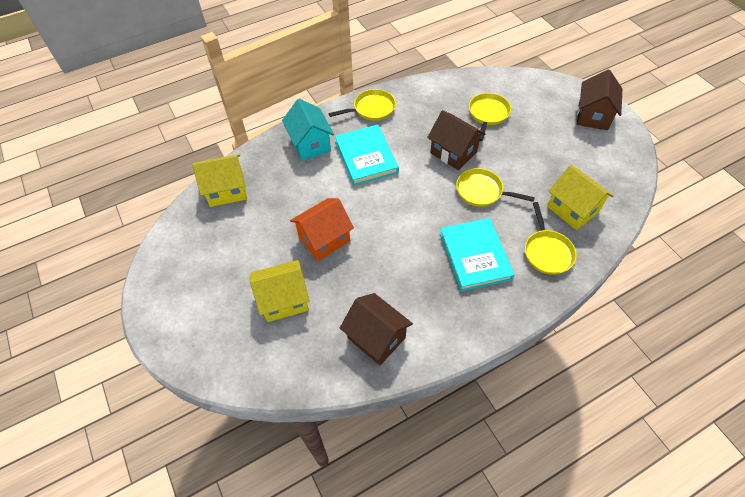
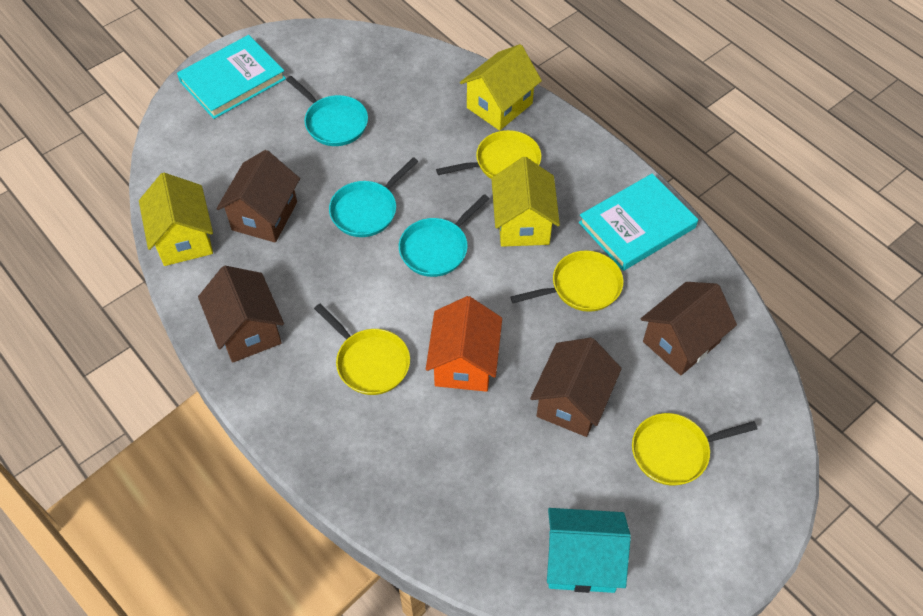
brown house: 3 -> 4
turquoise pan: 0 -> 3

